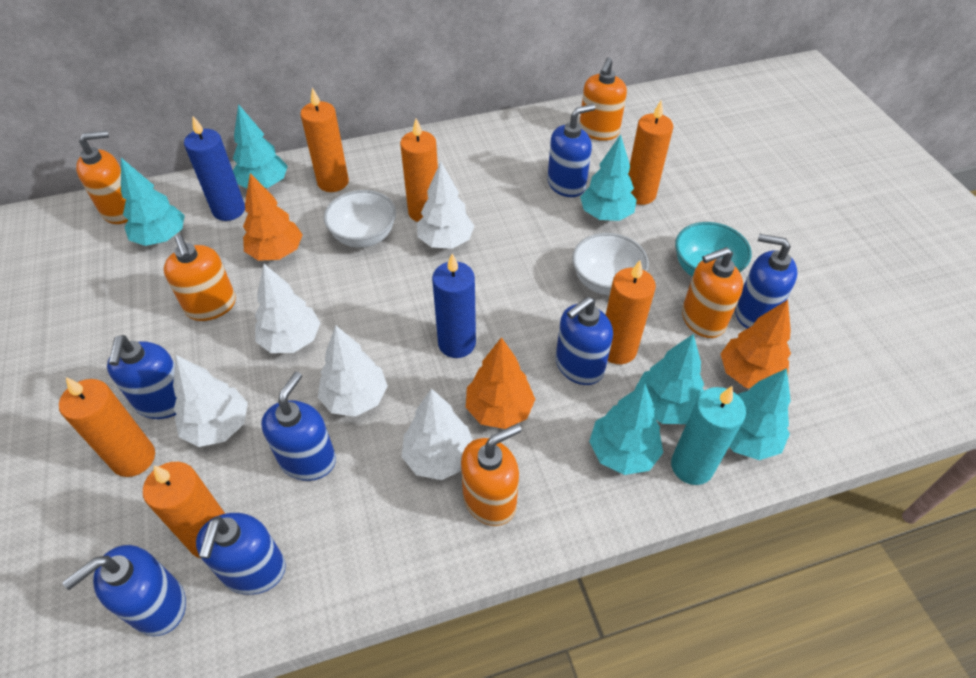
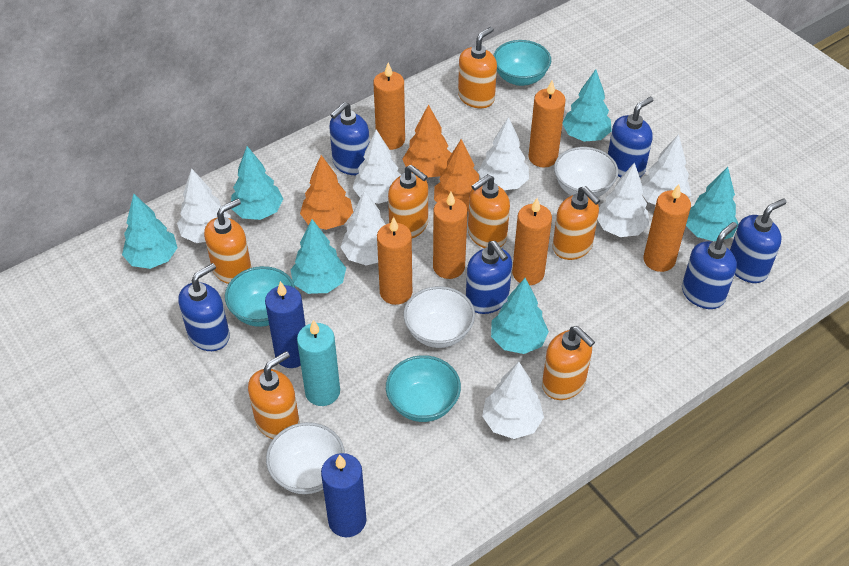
blue soap dispenser: 7 -> 6
orange soap dispenser: 5 -> 7
turquoise bowl: 1 -> 3
white bowl: 2 -> 3
white tree: 5 -> 7

